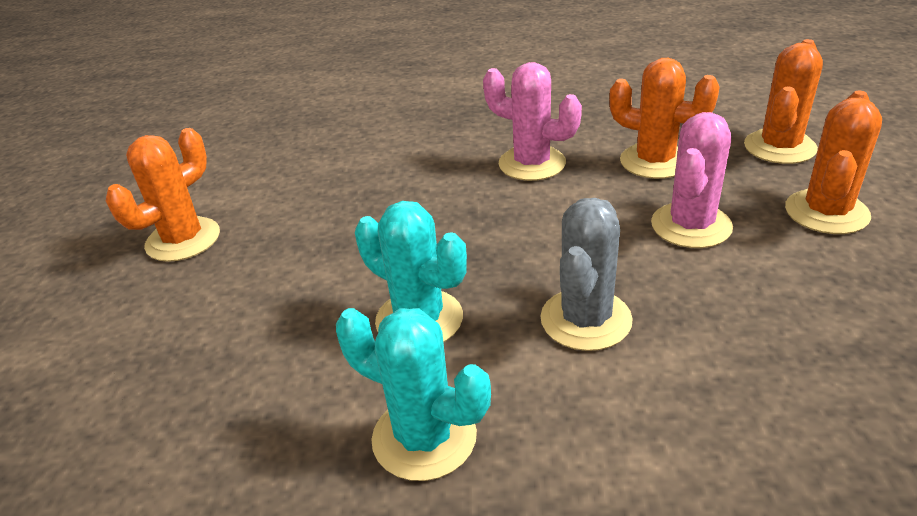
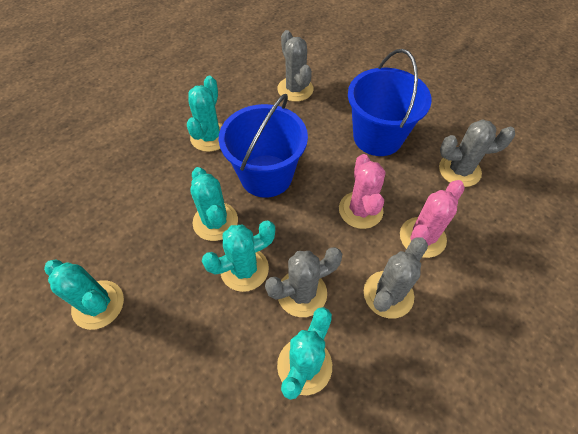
blue bucket: 0 -> 2
grey cactus: 1 -> 4
orange cactus: 4 -> 0
turquoise cactus: 2 -> 5

